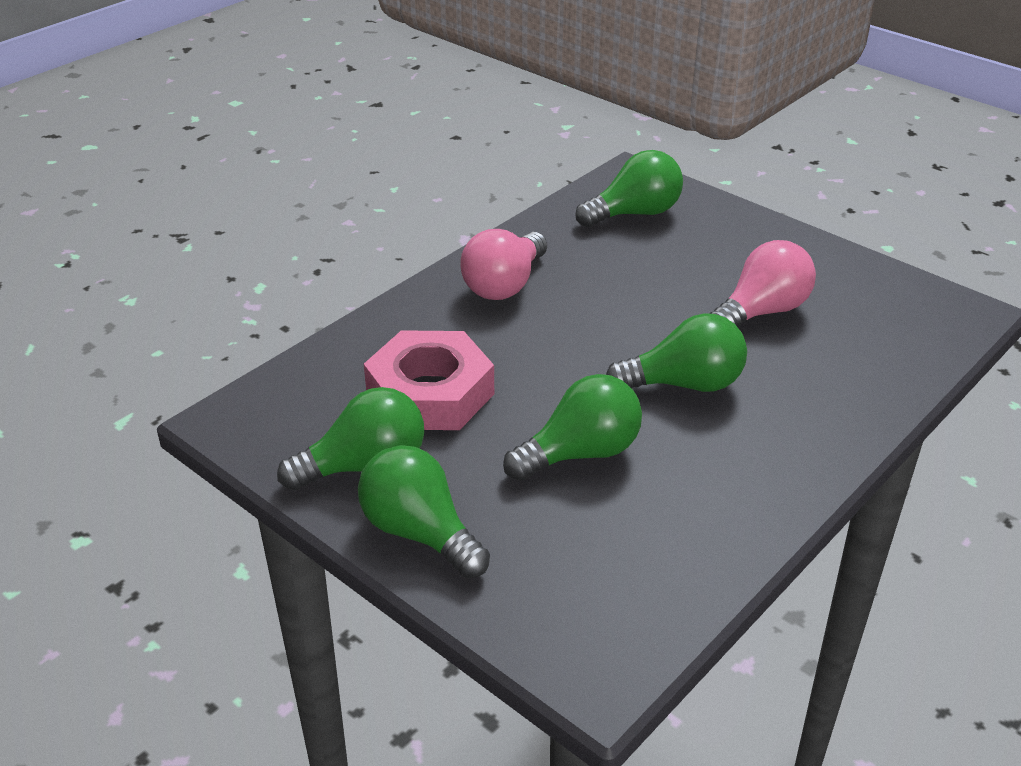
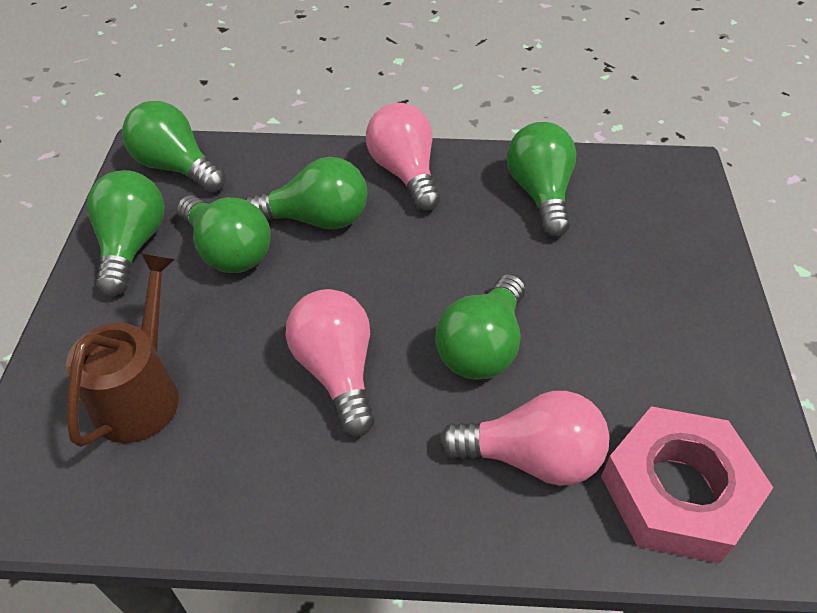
brown watering can: 0 -> 1
green light bulb: 5 -> 6
pink light bulb: 2 -> 3

